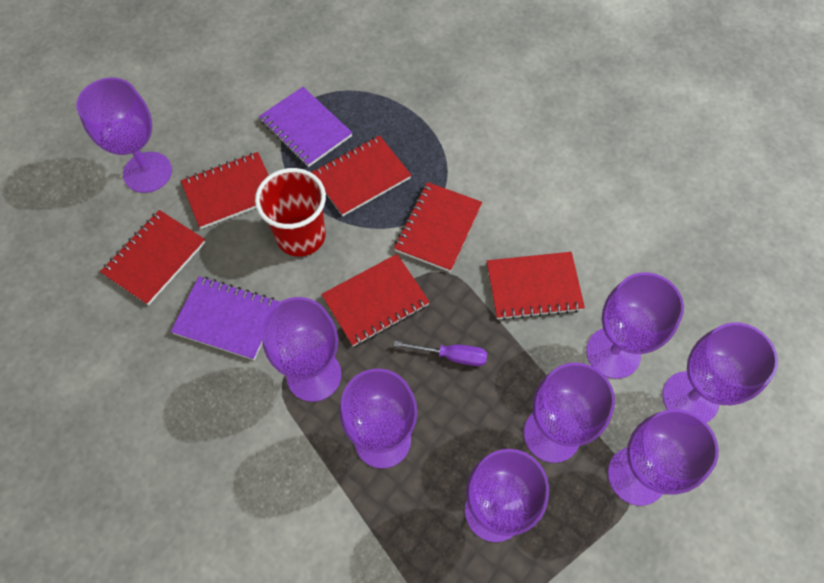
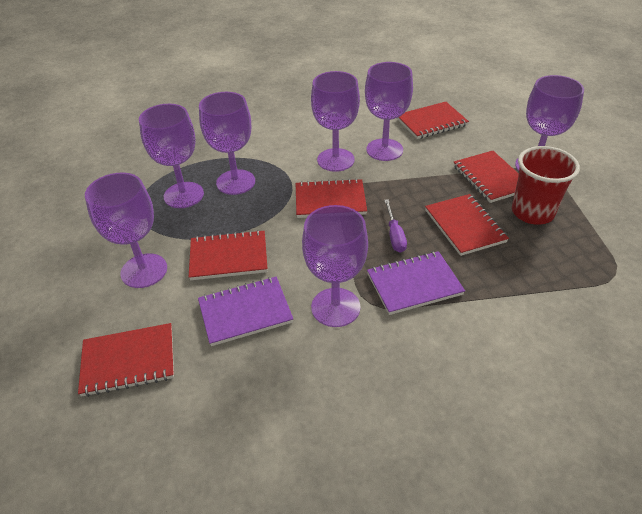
purple goblet: 8 -> 7

